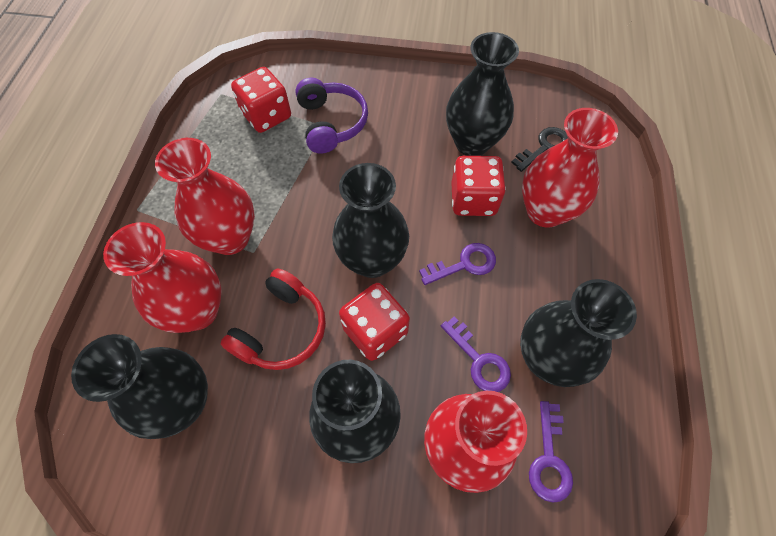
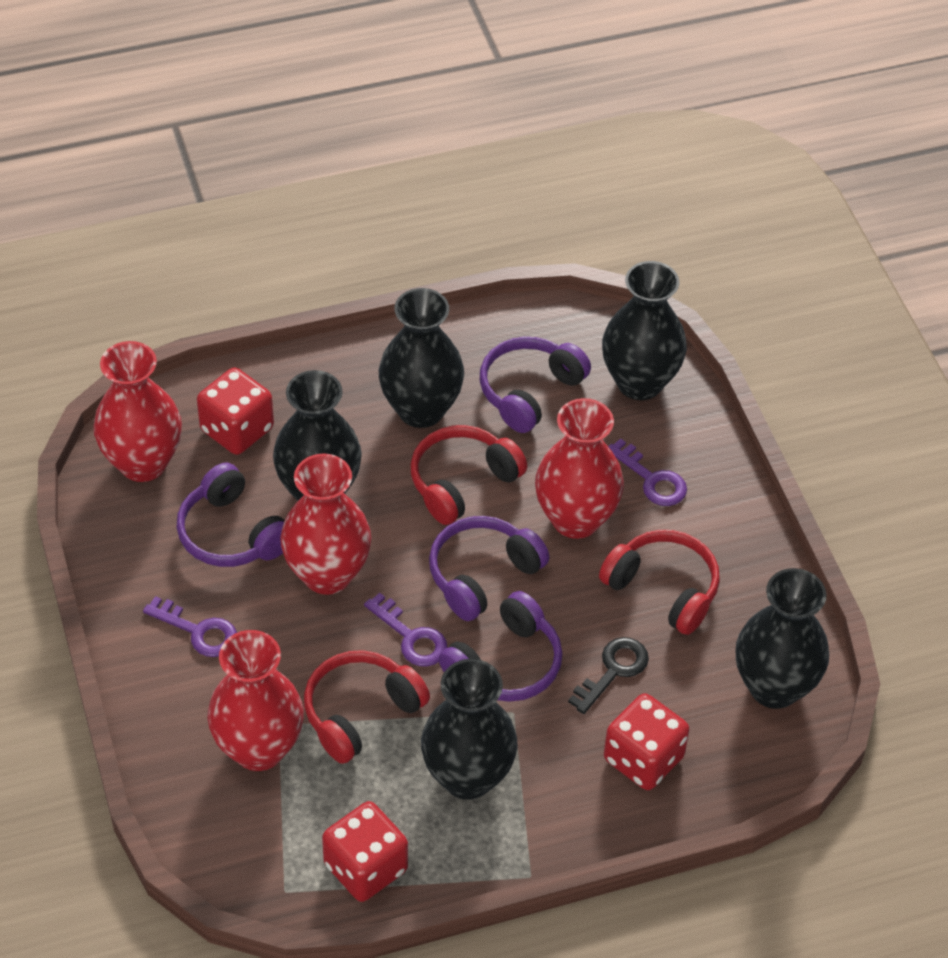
purple headphones: 1 -> 4
red headphones: 1 -> 3

